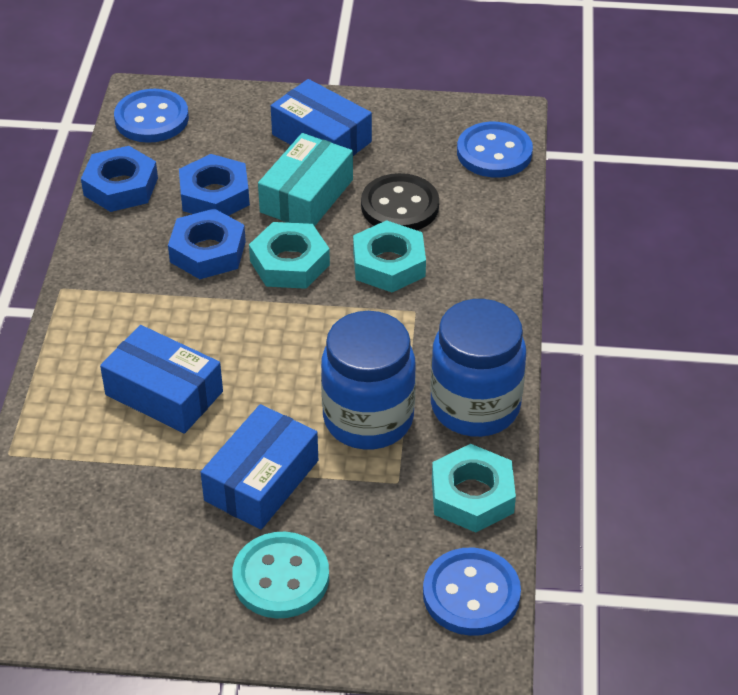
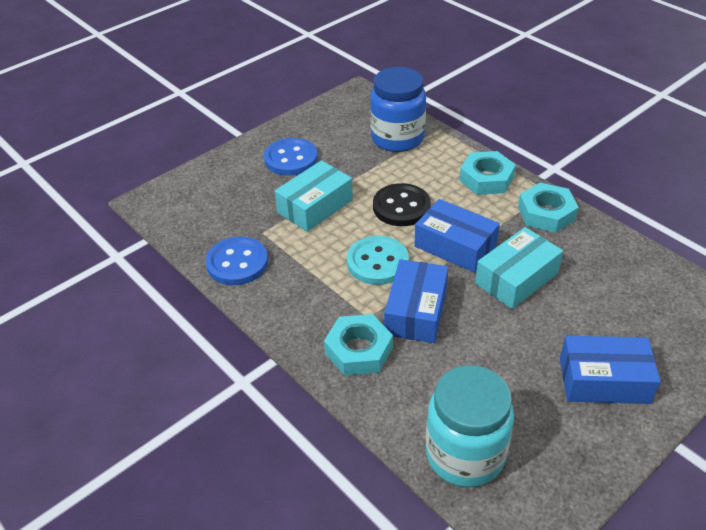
blue button: 3 -> 2
blue jar: 2 -> 1
blue nut: 3 -> 0
turquoise box: 1 -> 2
turquoise jar: 0 -> 1

